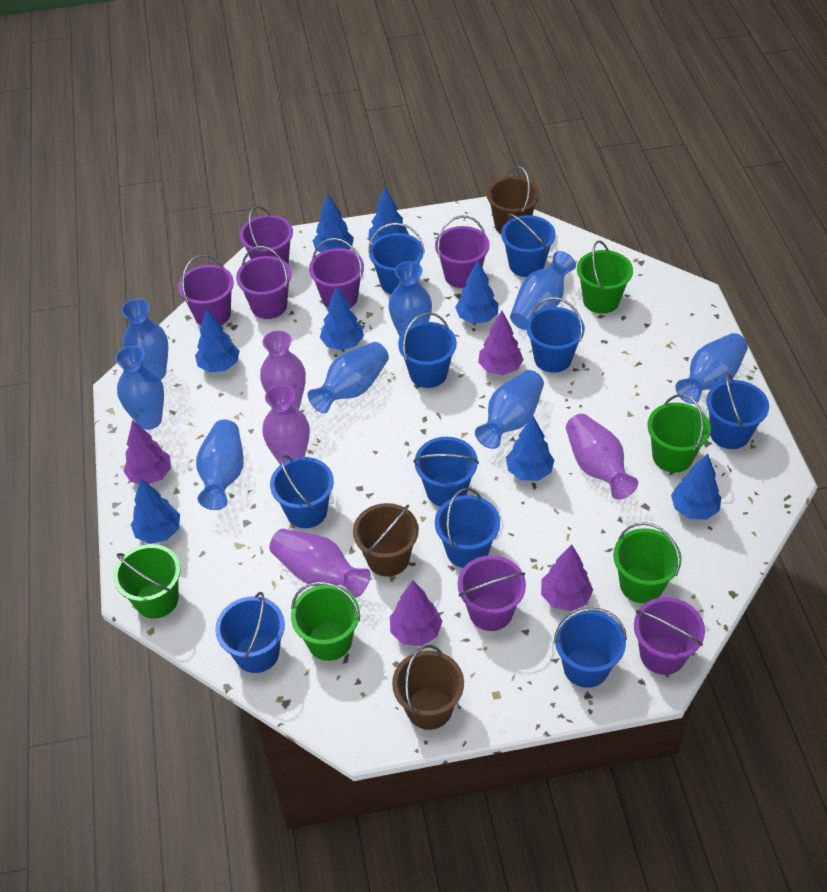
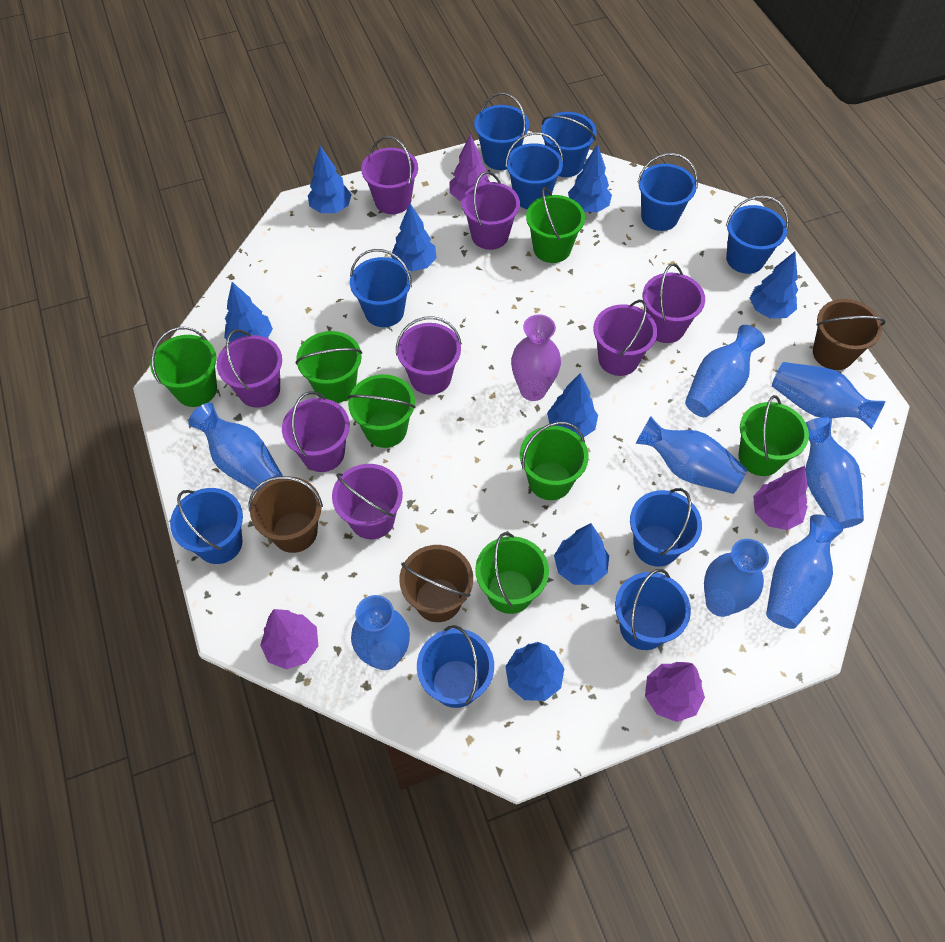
green bucket: 5 -> 7
purple bucket: 7 -> 8
purple vase: 4 -> 1

